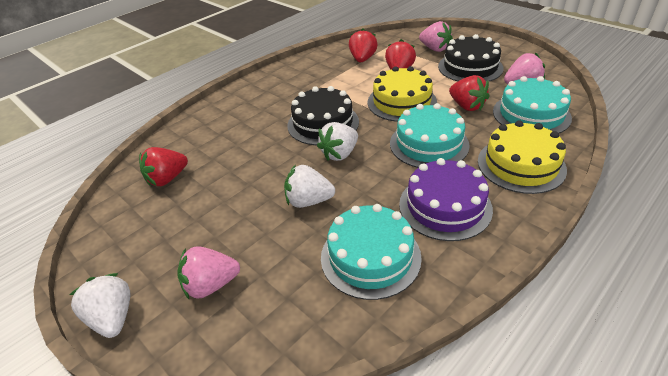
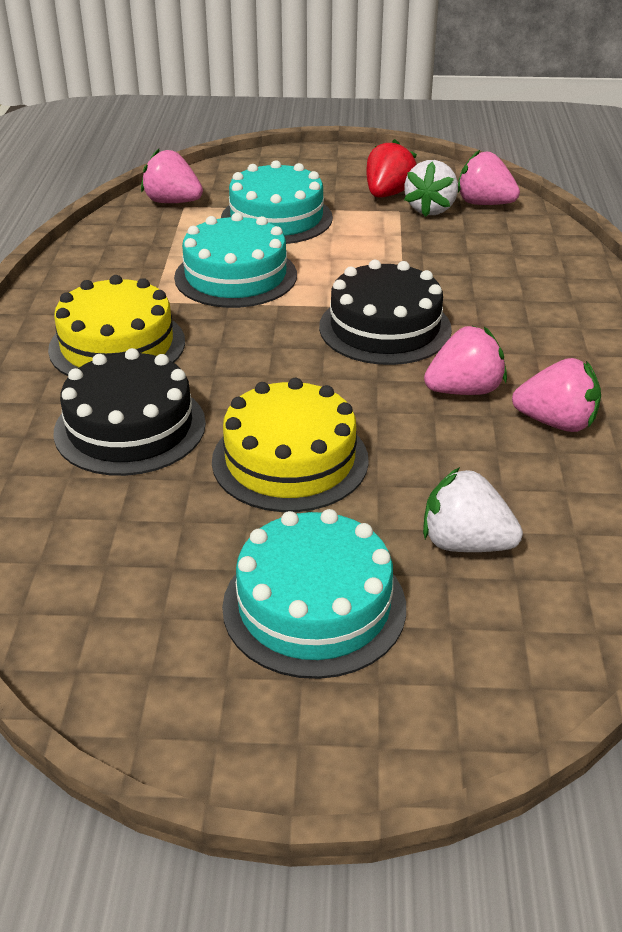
pink strawberry: 3 -> 4
purple cake: 1 -> 0
red strawberry: 4 -> 1
white strawberry: 3 -> 2

